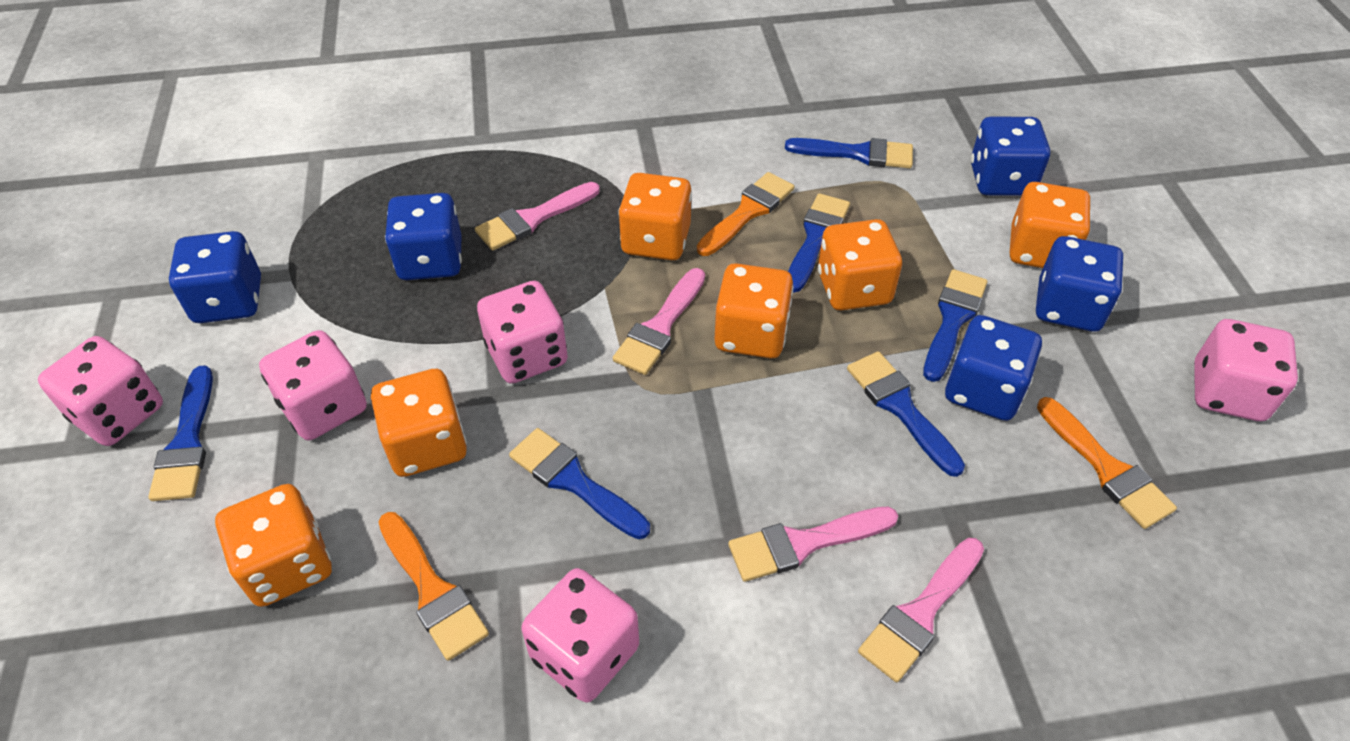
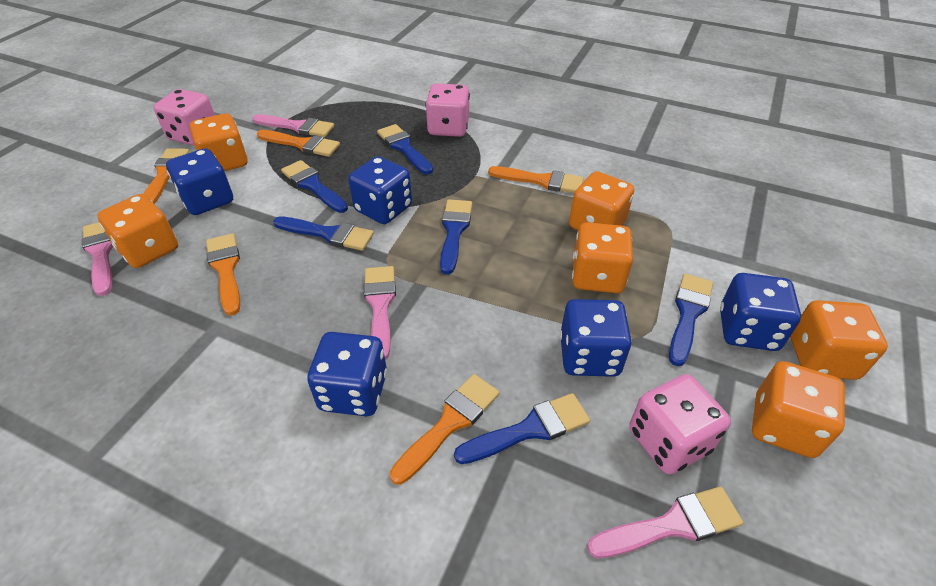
orange brush: 3 -> 5
pink dice: 5 -> 3

